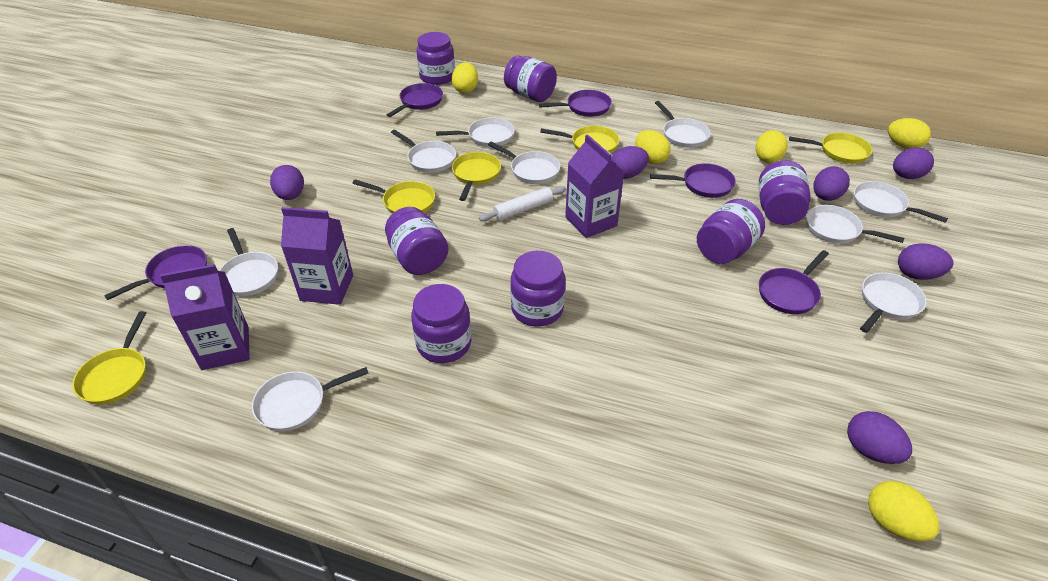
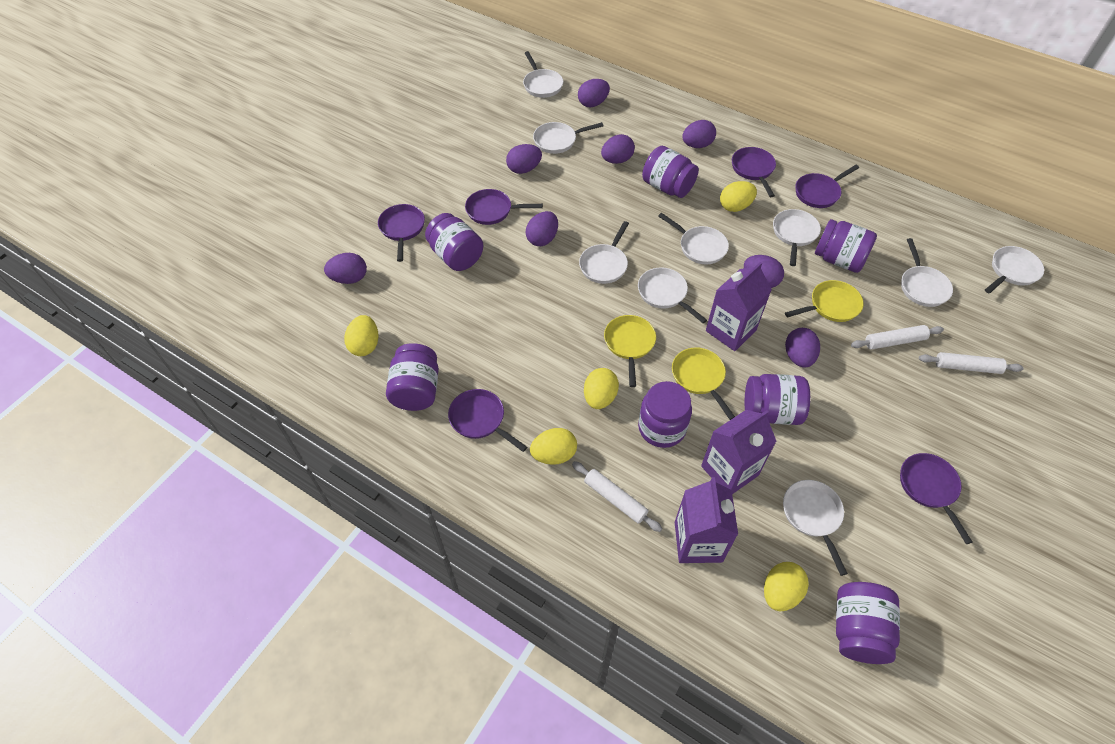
purple egg: 6 -> 8
purple pan: 5 -> 6
white rolling pin: 1 -> 3
yellow pan: 5 -> 3

